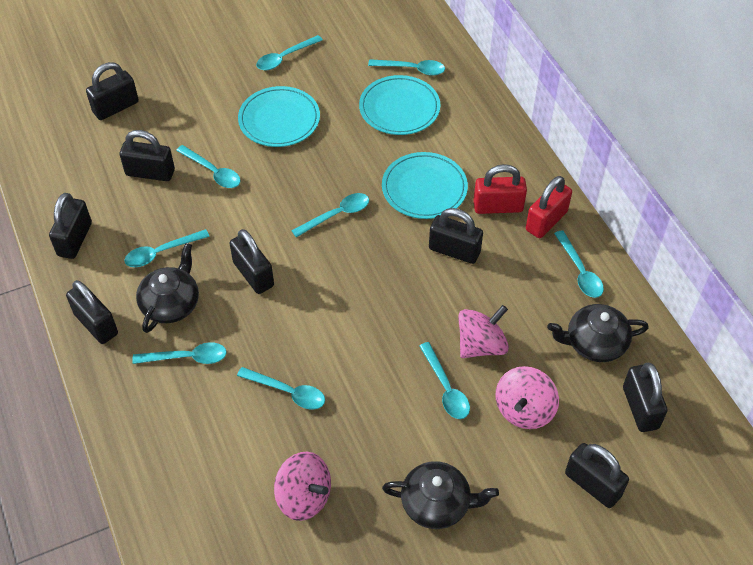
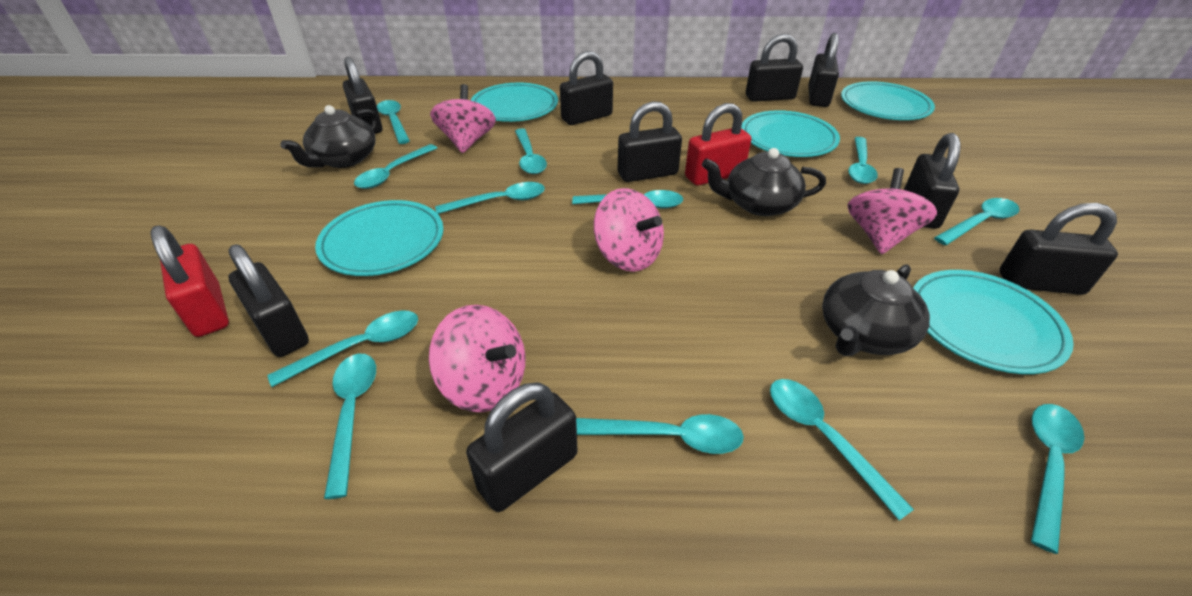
black padlock: 8 -> 9
pink spinning top: 3 -> 4
turquoise plate: 3 -> 5
turquoise spoon: 9 -> 12

